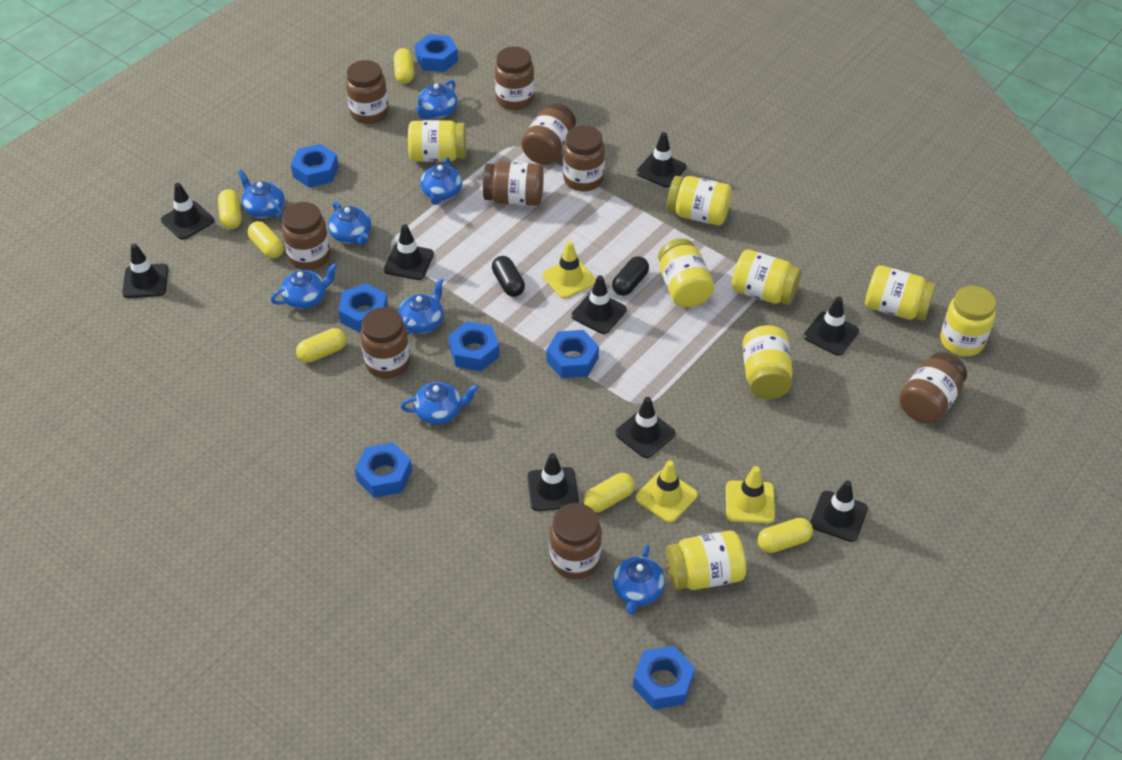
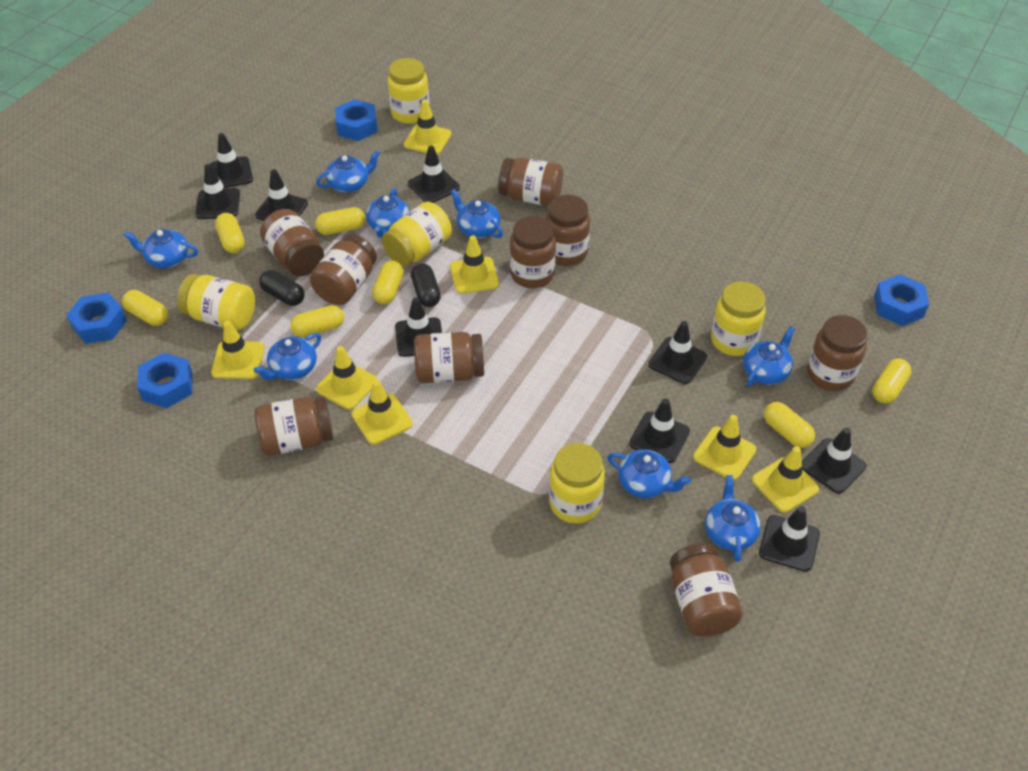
blue nut: 7 -> 4
yellow capsule: 6 -> 7
yellow jar: 8 -> 5
yellow traffic cone: 3 -> 7

